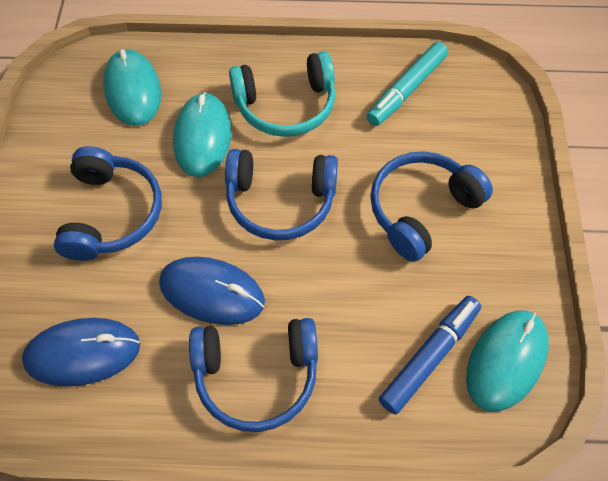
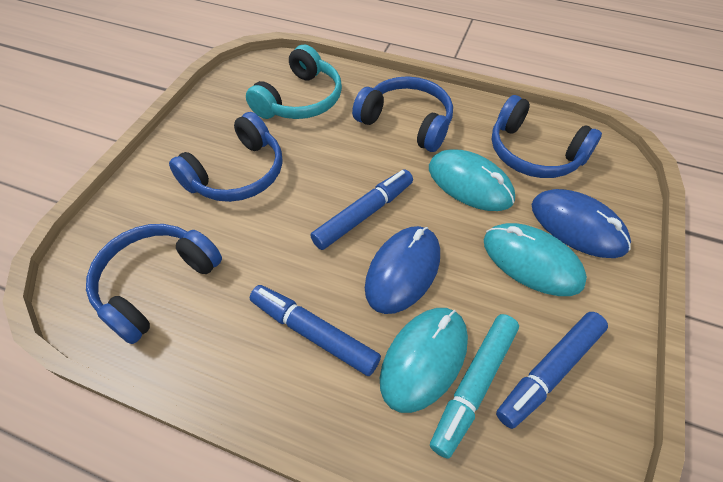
blue marker: 1 -> 3

